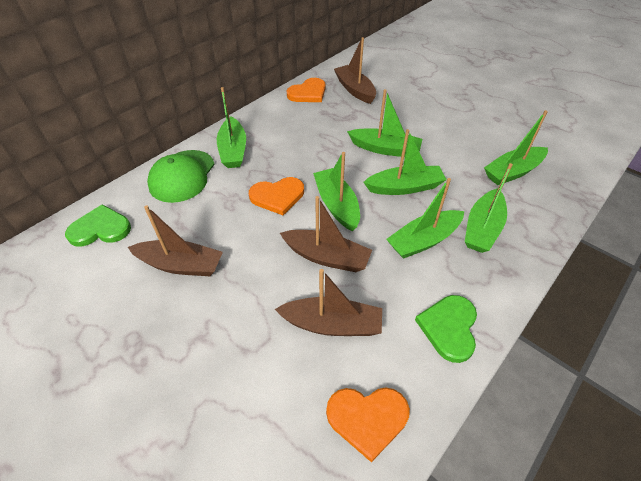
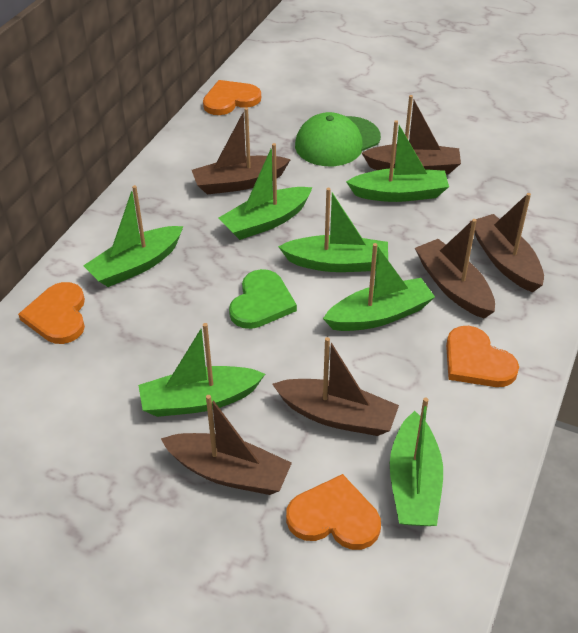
brown boat: 4 -> 6
green heart: 2 -> 1
orange heart: 3 -> 4

